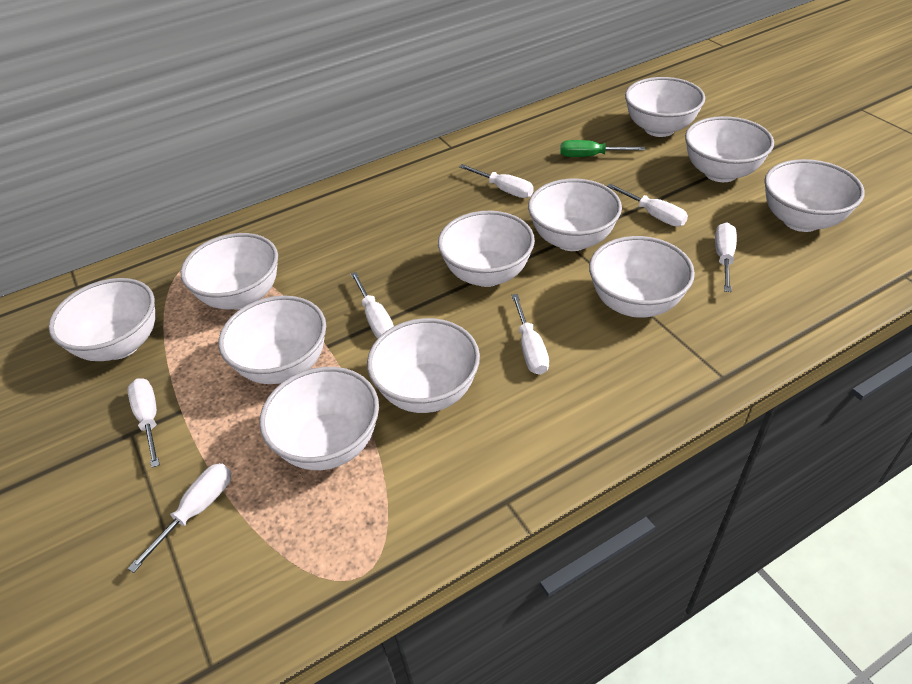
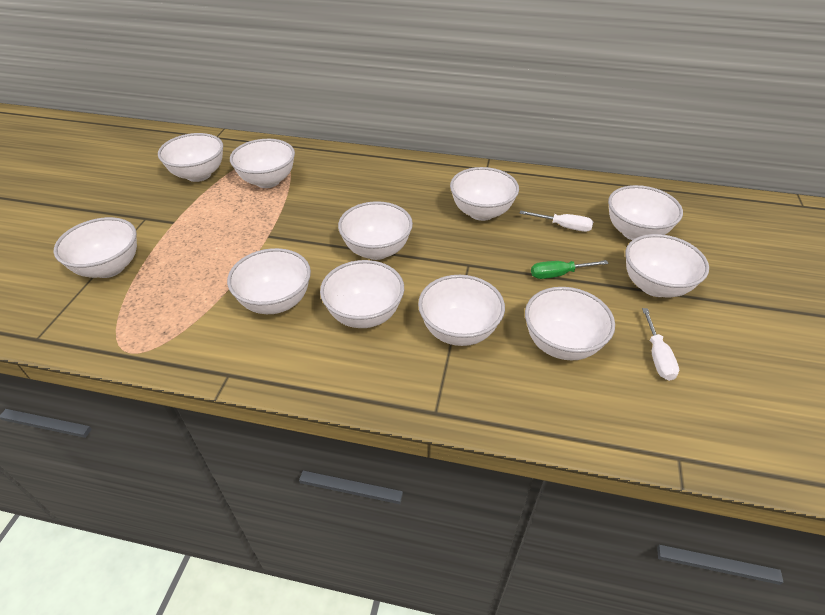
white screwdriver: 7 -> 2

